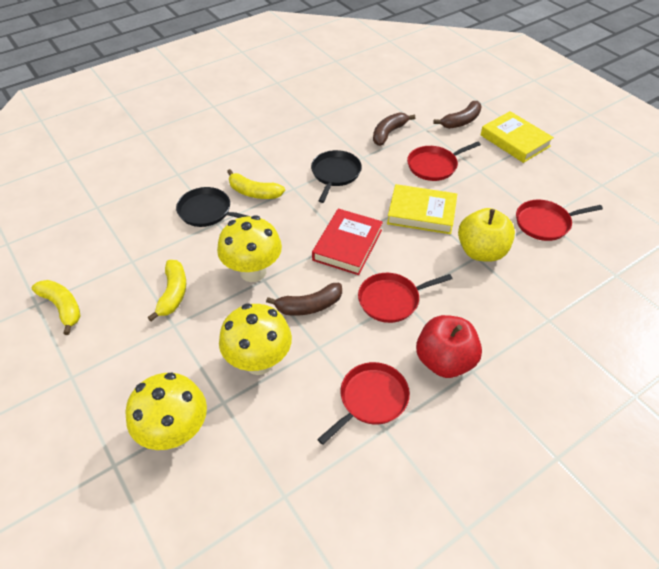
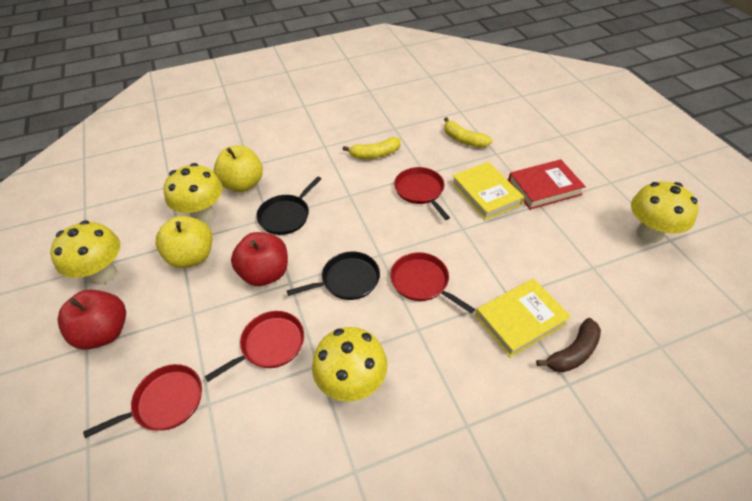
brown banana: 3 -> 1
red apple: 1 -> 2
yellow apple: 1 -> 2
yellow banana: 3 -> 2
yellow mushroom: 3 -> 4

